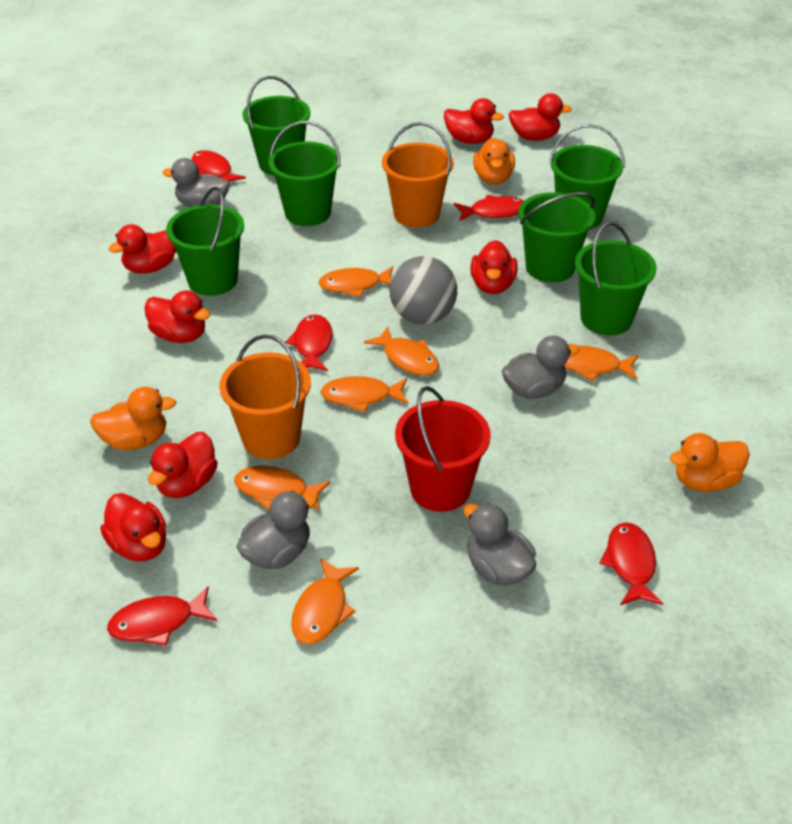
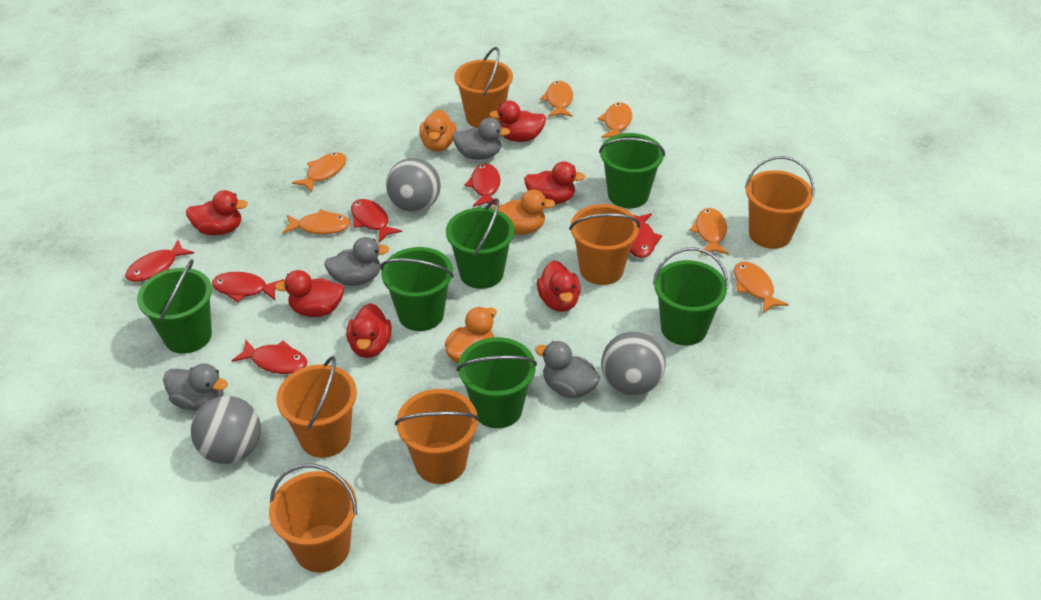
grey ball: 1 -> 3
orange bucket: 2 -> 6
red bucket: 1 -> 0
red duck: 7 -> 6
red fish: 5 -> 6

